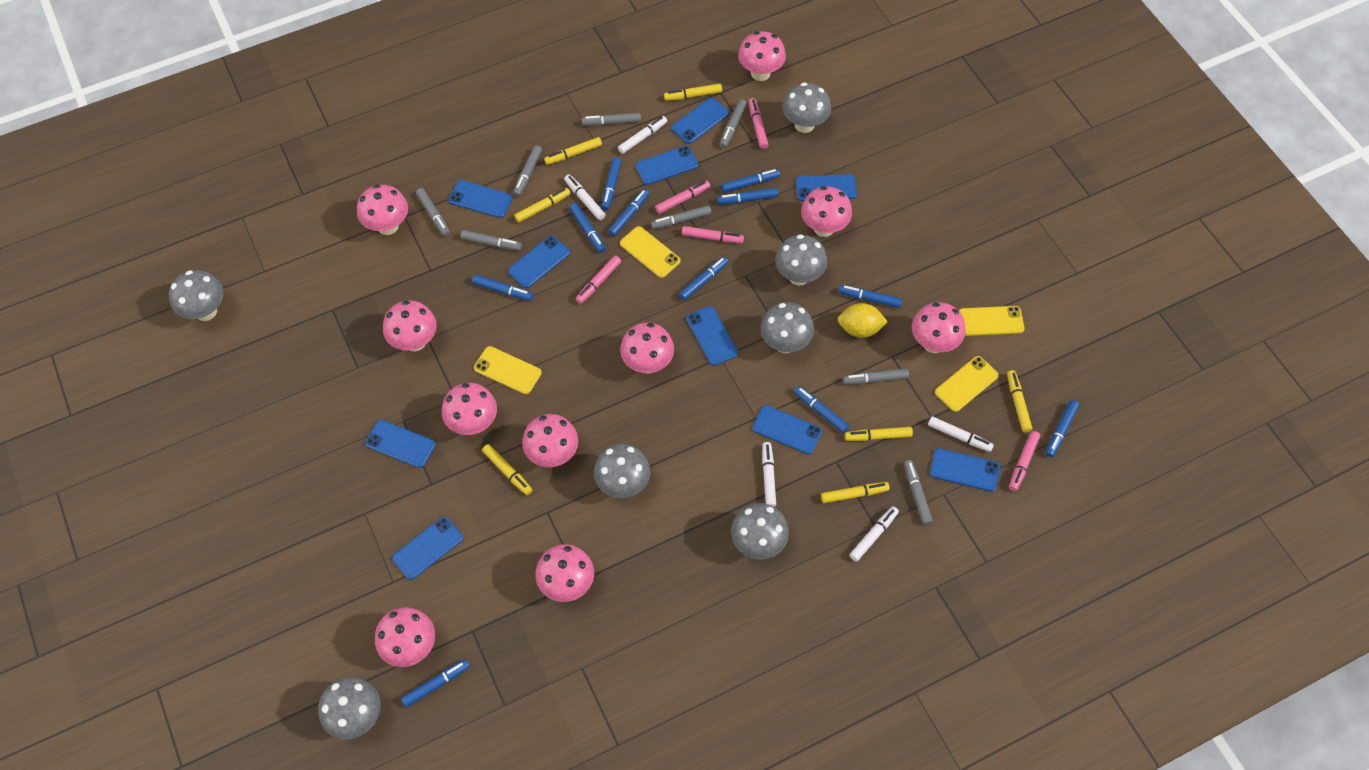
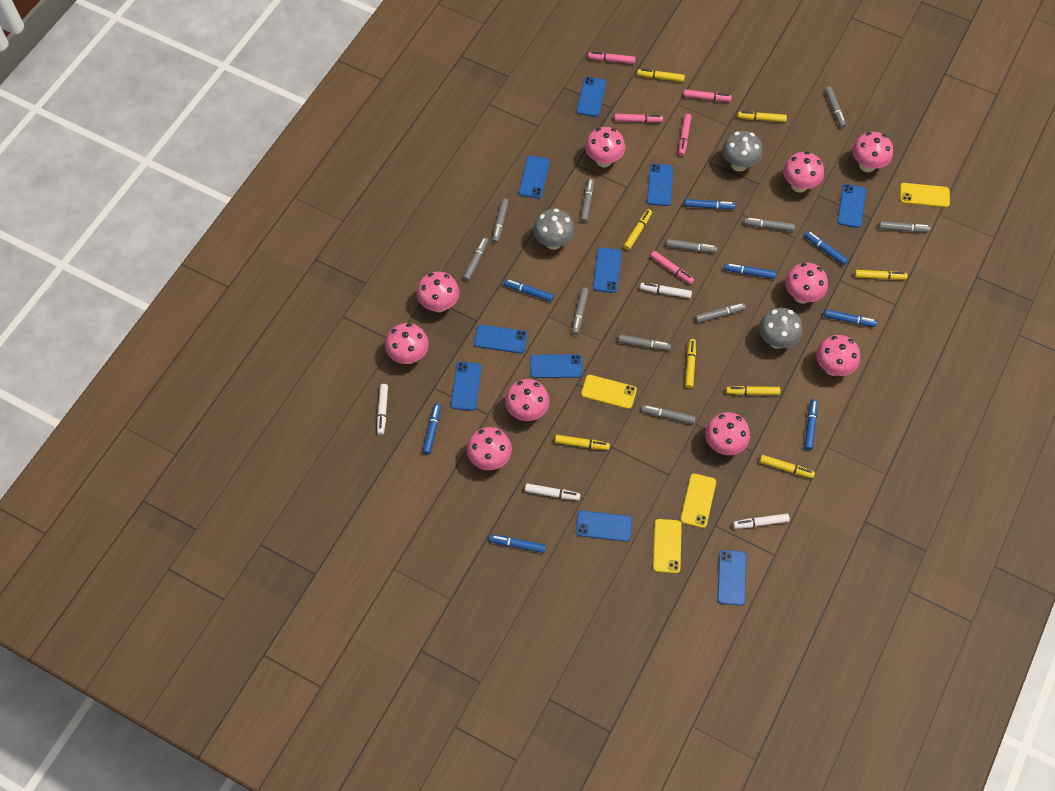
blue marker: 11 -> 8
grey marker: 8 -> 11
grey mushroom: 7 -> 3
white marker: 5 -> 4
yellow lemon: 1 -> 0
yellow marker: 7 -> 8

